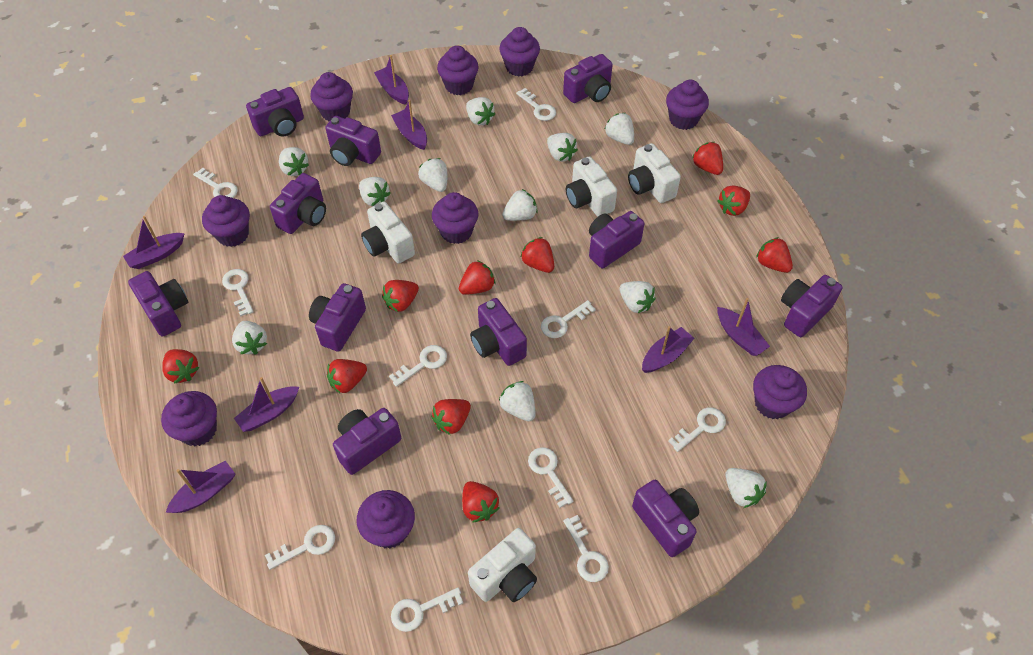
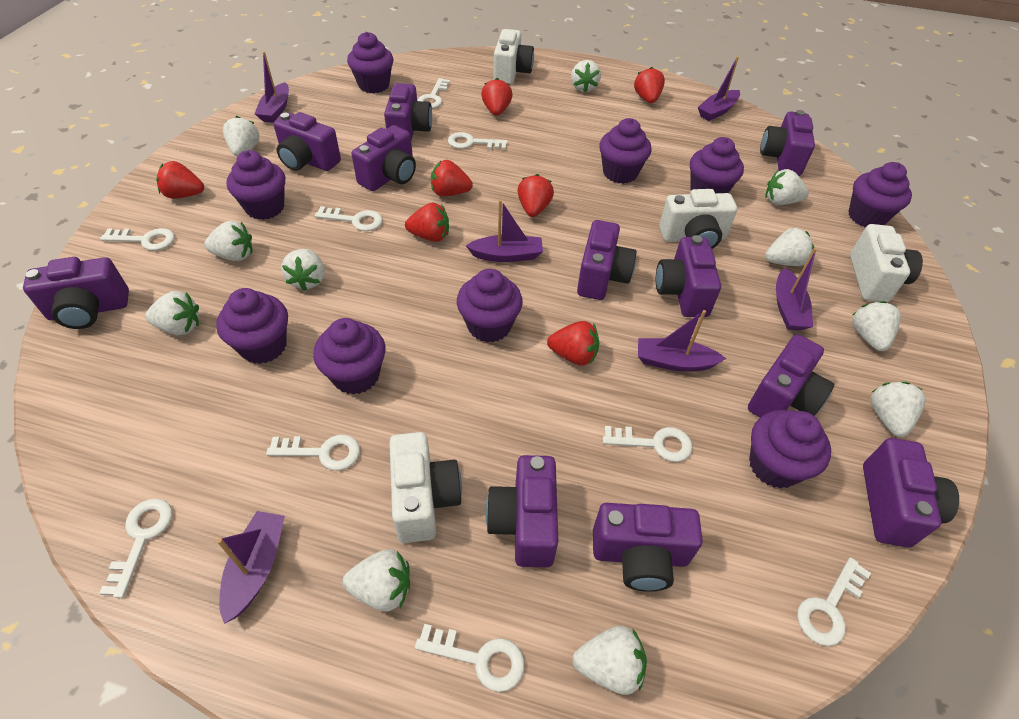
purple boat: 7 -> 6
red strawberry: 10 -> 7
white key: 10 -> 9

